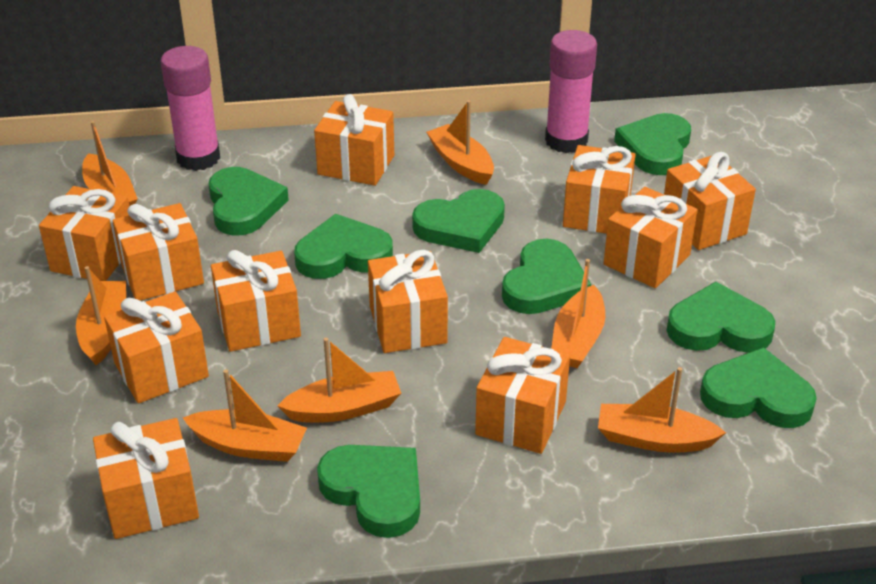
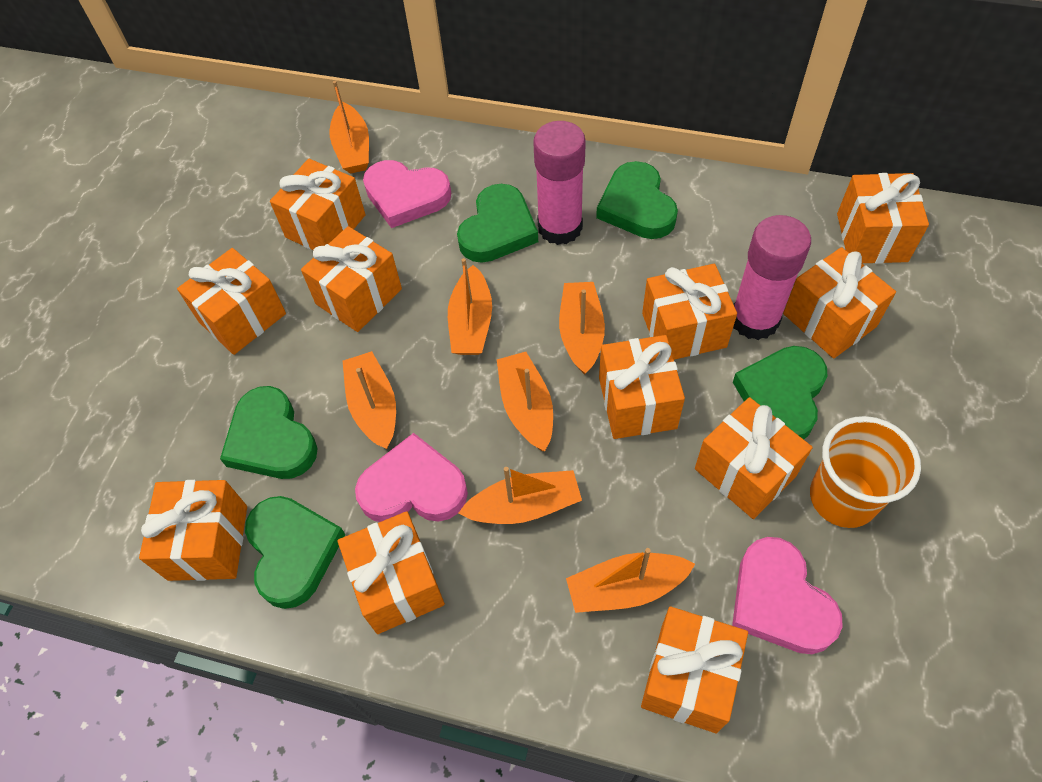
green heart: 8 -> 5
orange cup: 0 -> 1
pink heart: 0 -> 3

